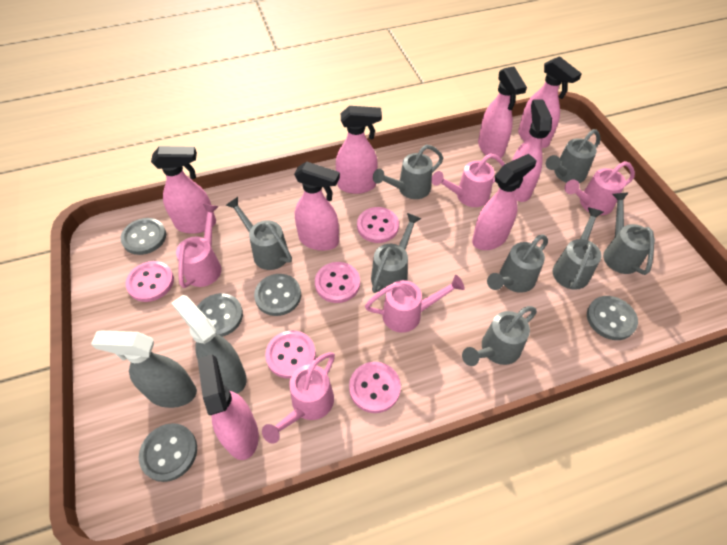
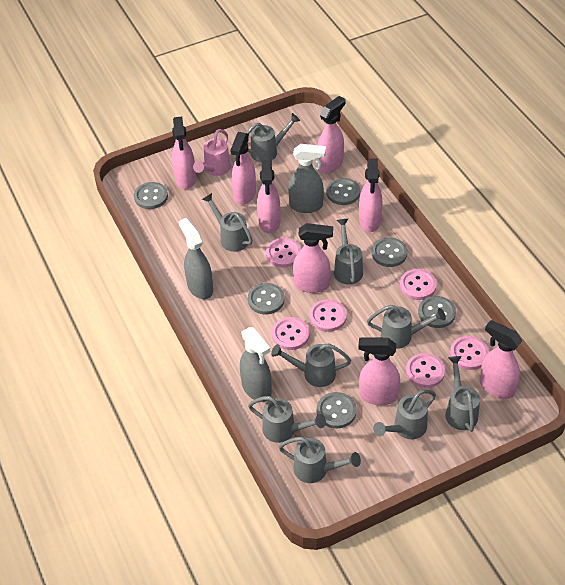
grey button: 5 -> 6
grey spray bottle: 2 -> 3
grey watering can: 8 -> 9
pink button: 5 -> 6
pink watering can: 5 -> 1

